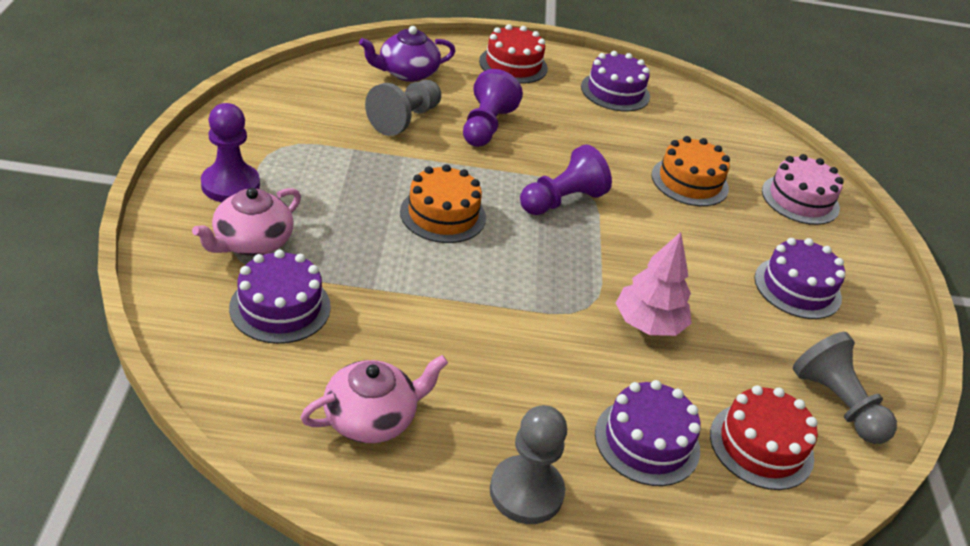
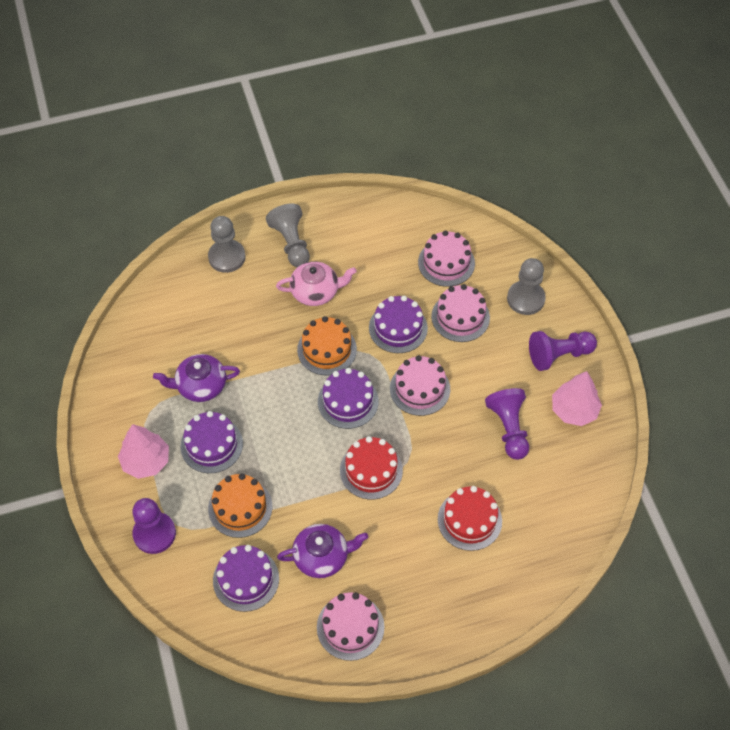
pink cake: 1 -> 4
pink teapot: 2 -> 1
pink tree: 1 -> 2
purple teapot: 1 -> 2

